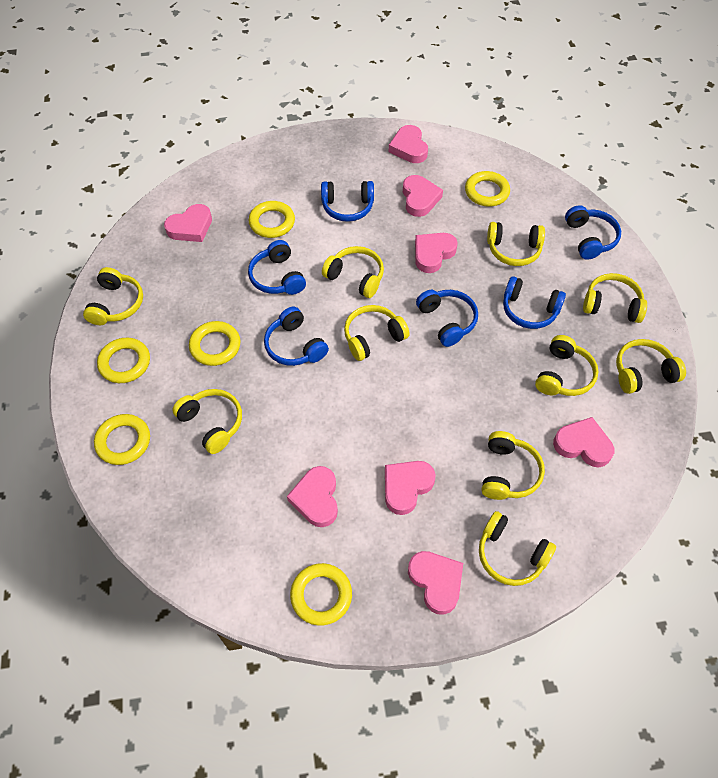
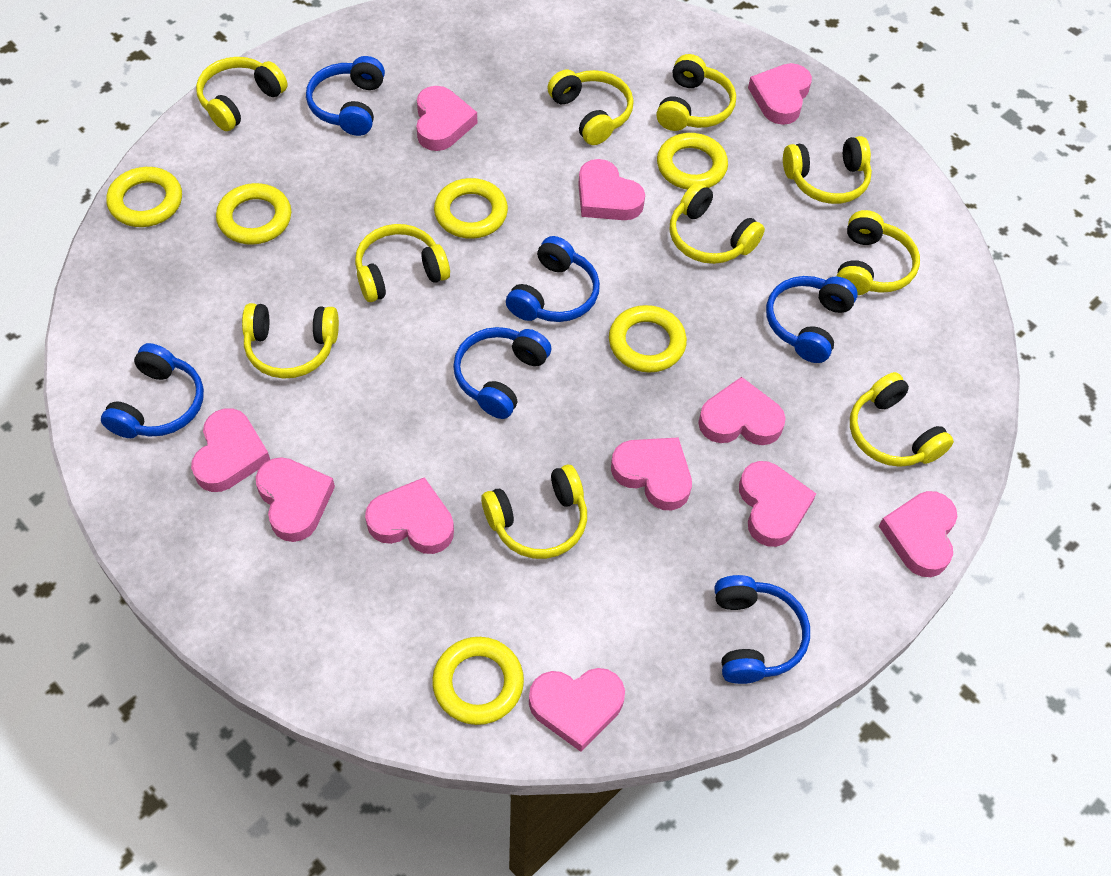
pink heart: 8 -> 11

